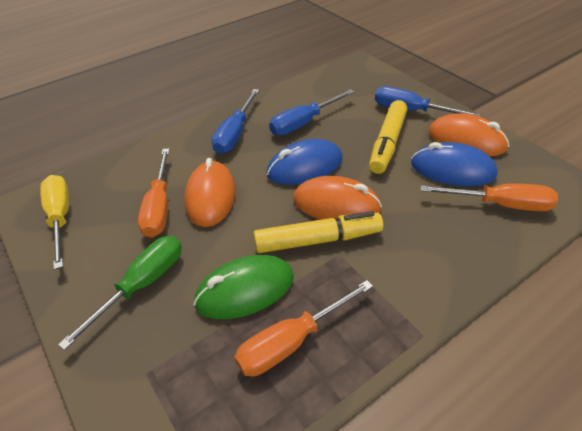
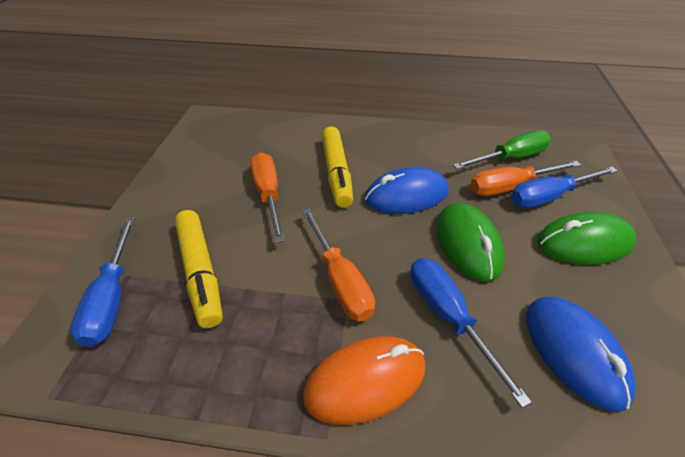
green mouse: 1 -> 2
orange mouse: 3 -> 1
yellow screwdriver: 1 -> 0

